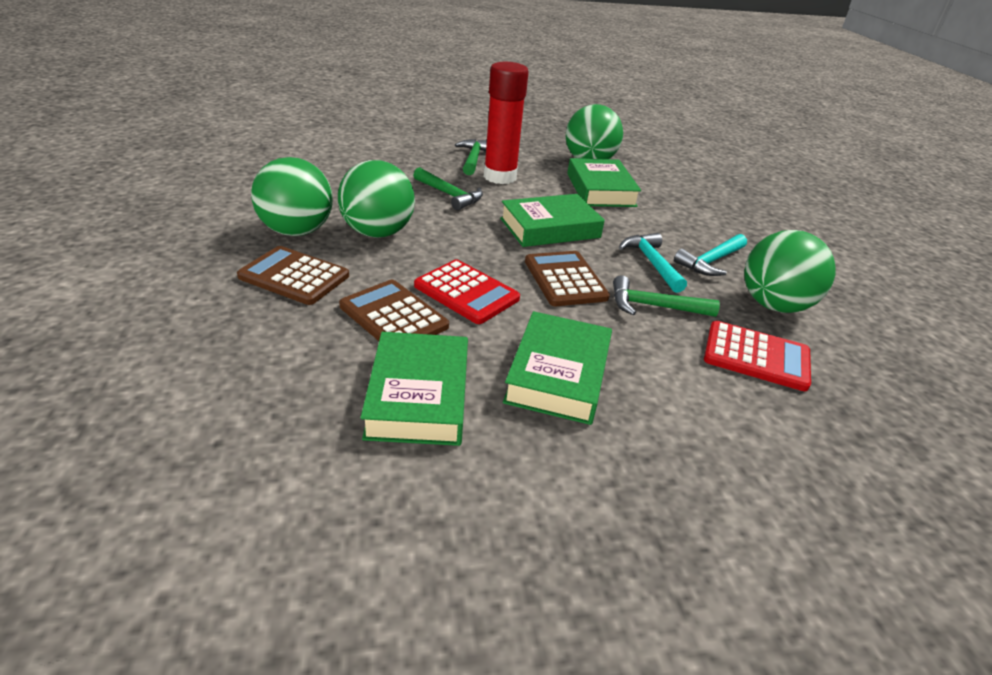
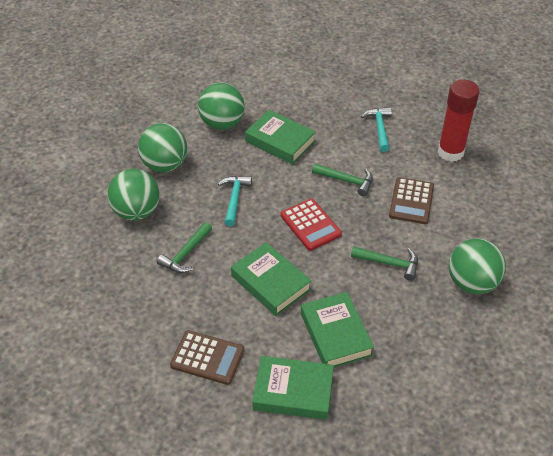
brown calculator: 3 -> 2
red calculator: 2 -> 1

